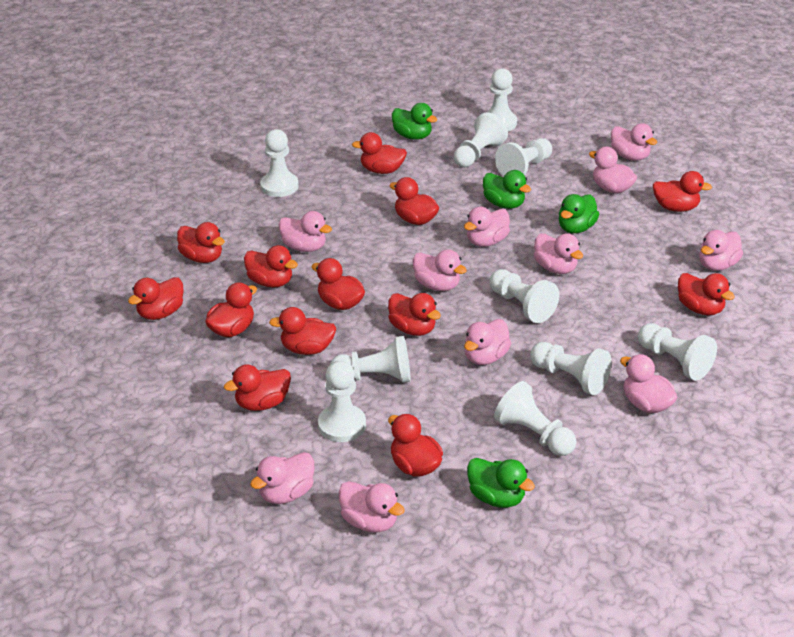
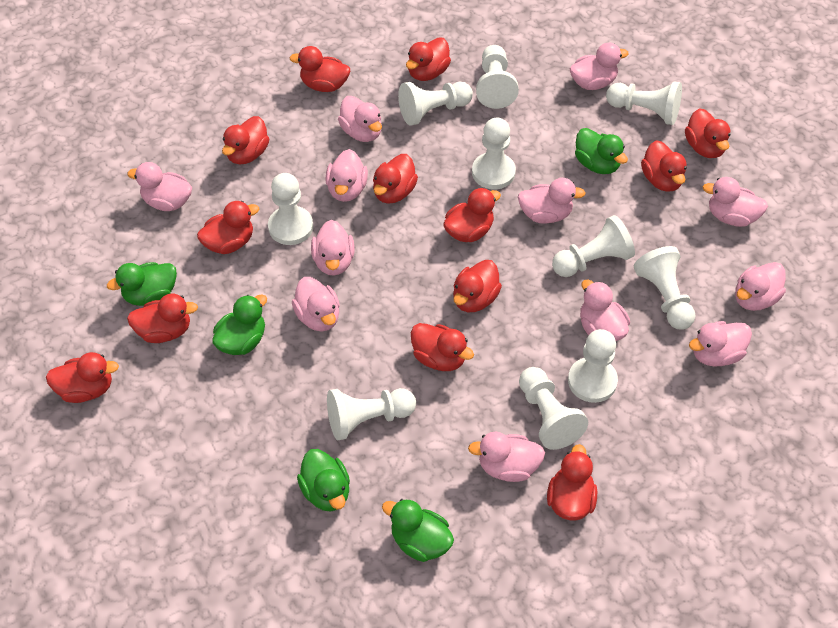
green duck: 4 -> 5
pink duck: 11 -> 12

